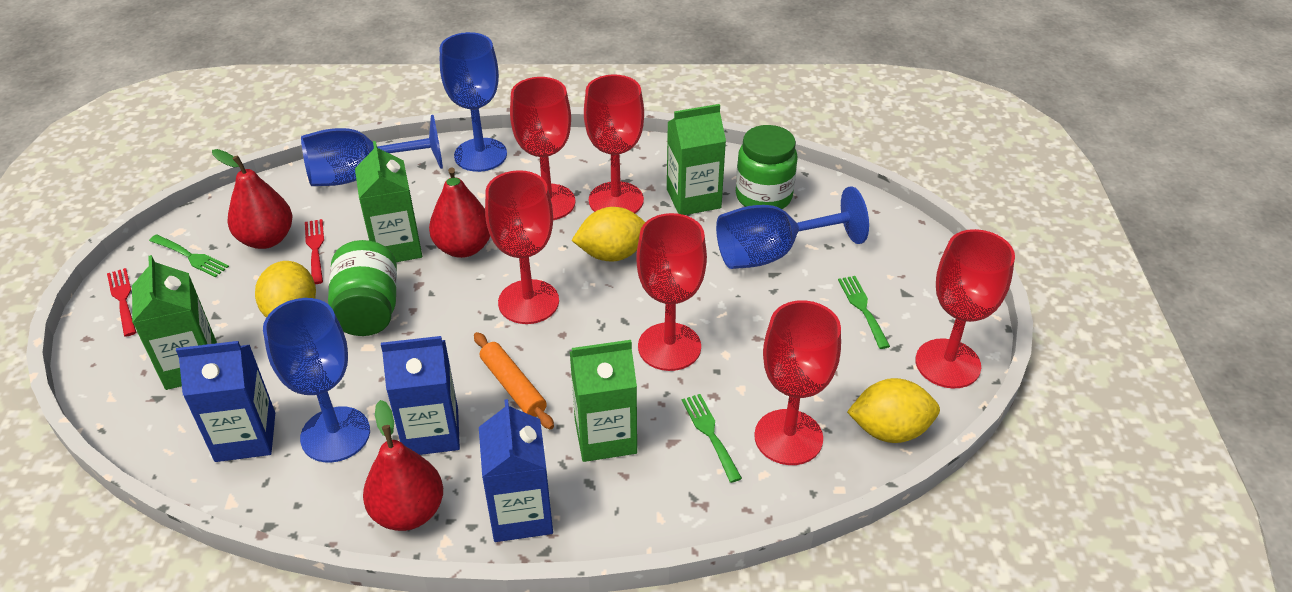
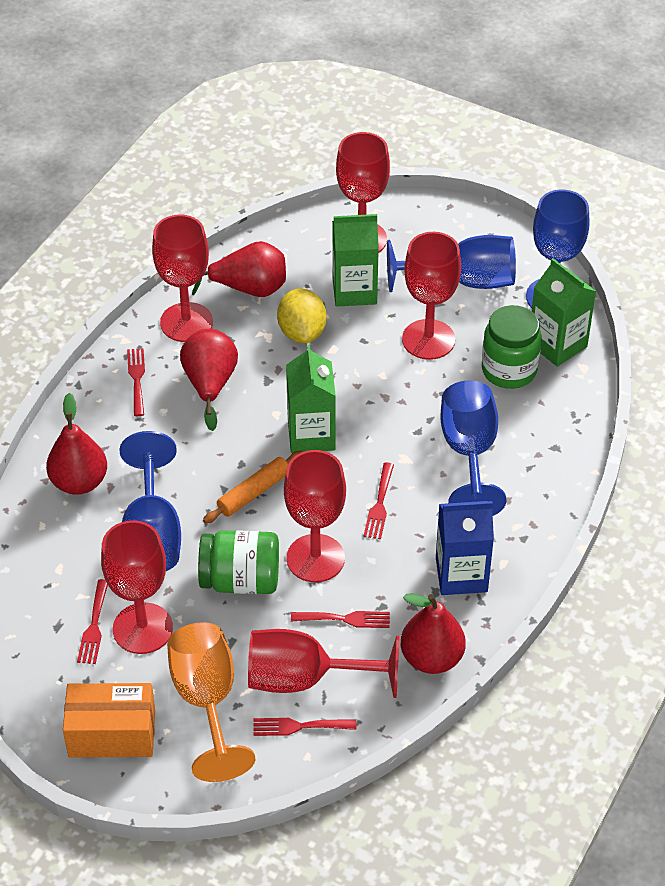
blue carton: 3 -> 1
green carton: 4 -> 3
green fork: 3 -> 0
orange box: 0 -> 1
orange goblet: 0 -> 1
red fork: 2 -> 5
red pear: 3 -> 4
yellow lemon: 3 -> 1

